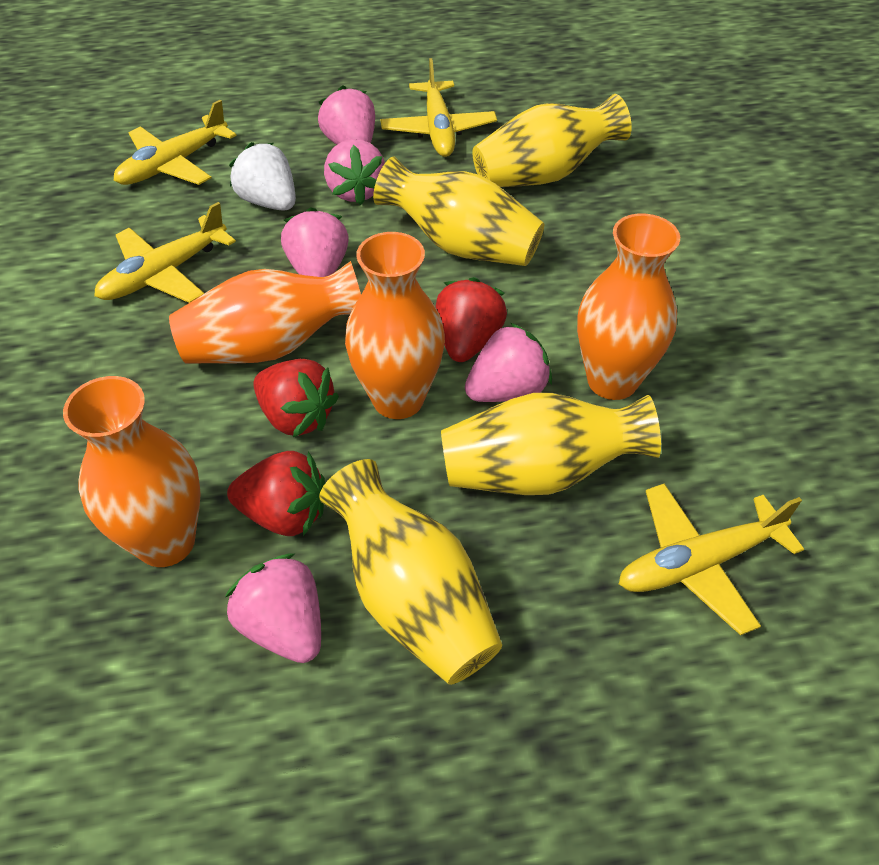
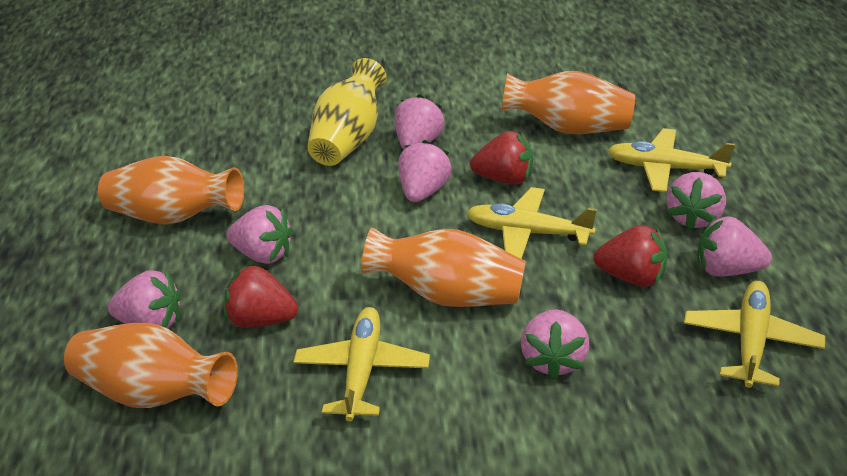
pink strawberry: 5 -> 7
white strawberry: 1 -> 0
yellow vase: 4 -> 1

